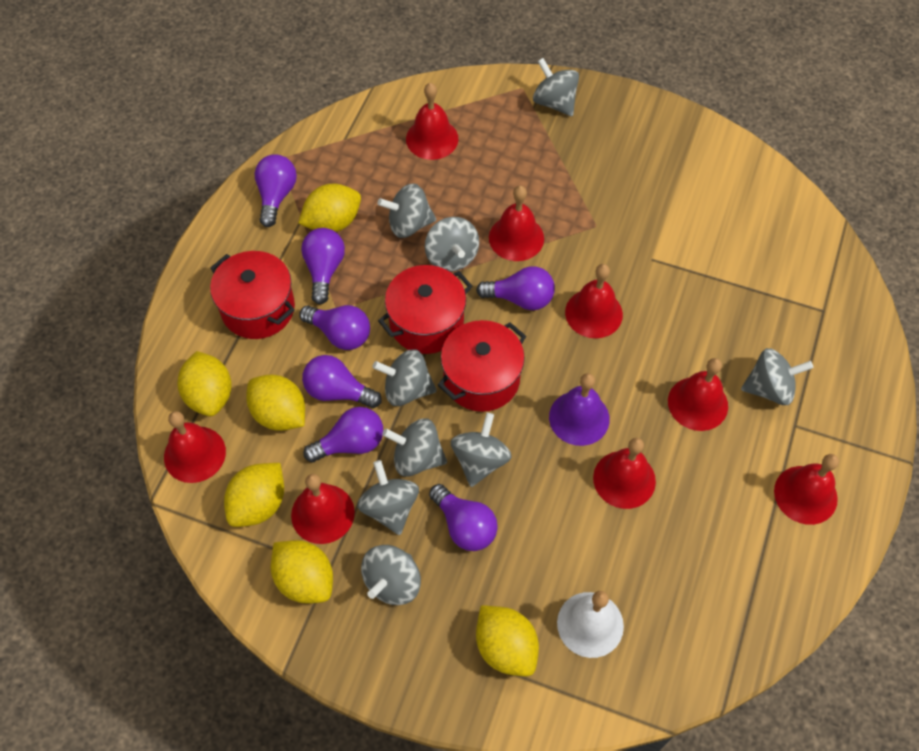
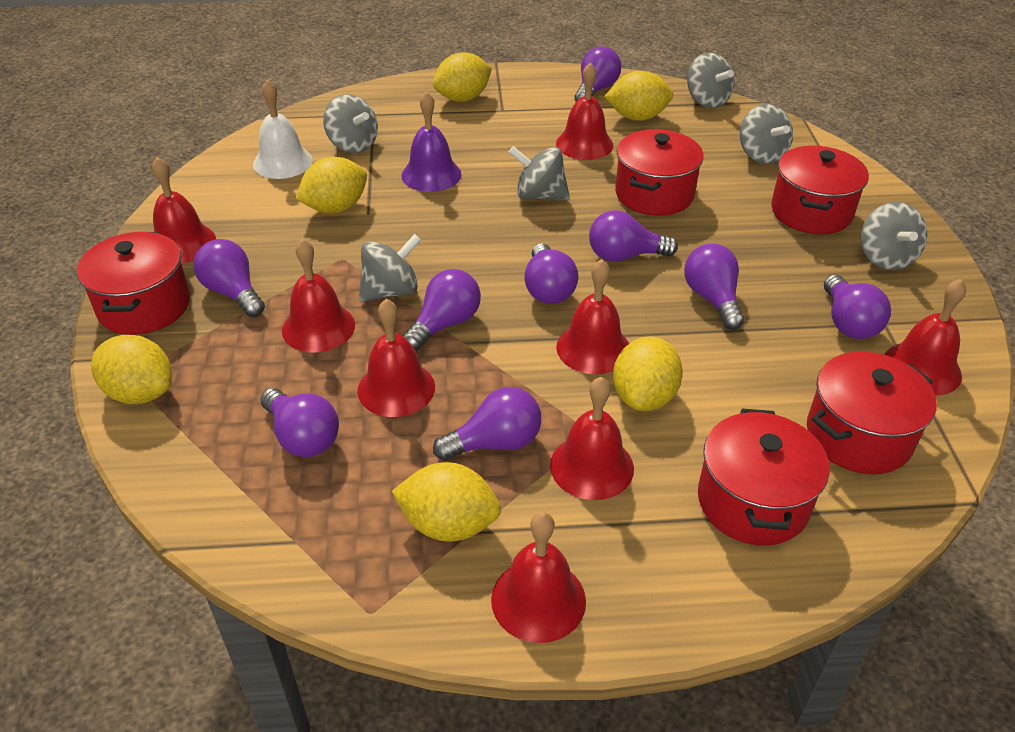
grey spinning top: 9 -> 6
purple light bulb: 7 -> 9
red pot: 3 -> 5

